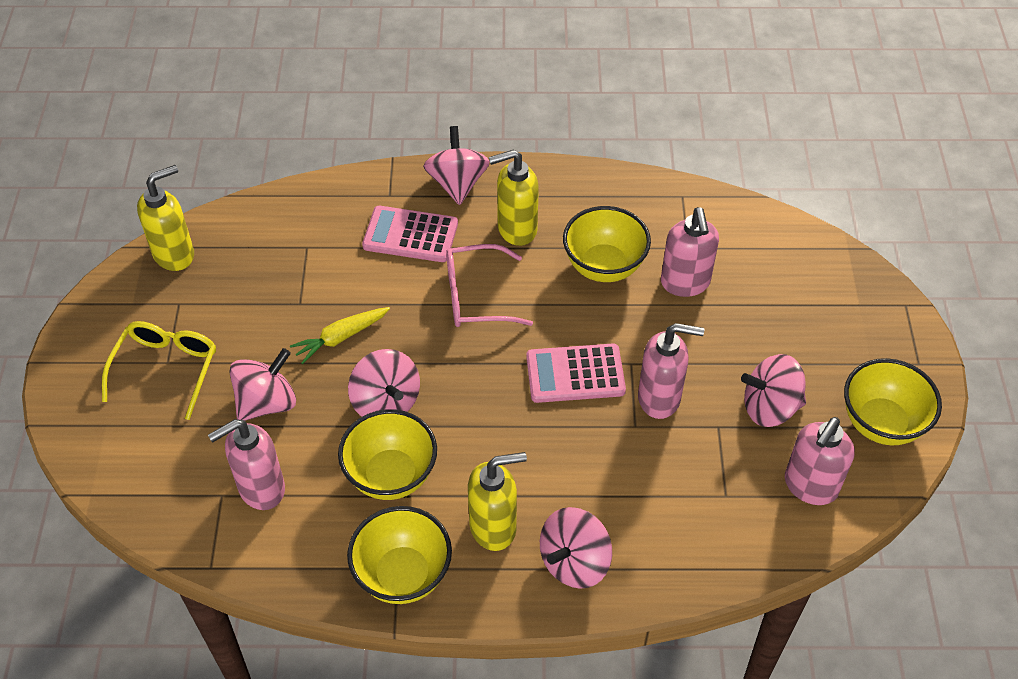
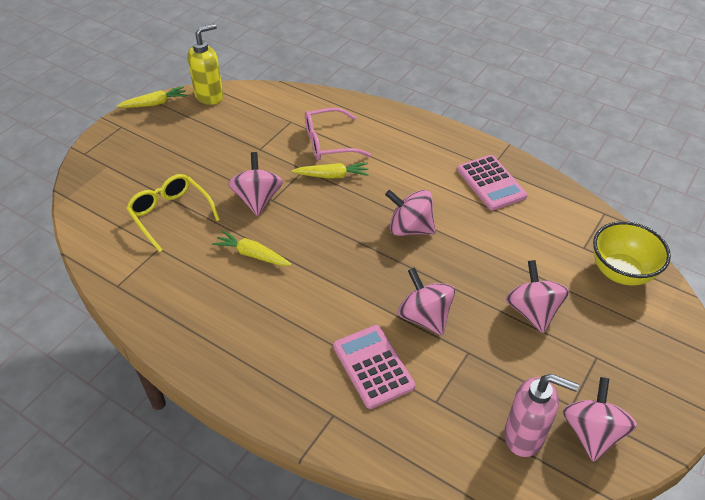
pink soap dispenser: 4 -> 1
yellow bowl: 4 -> 1
yellow carrot: 1 -> 3
yellow soap dispenser: 3 -> 1

